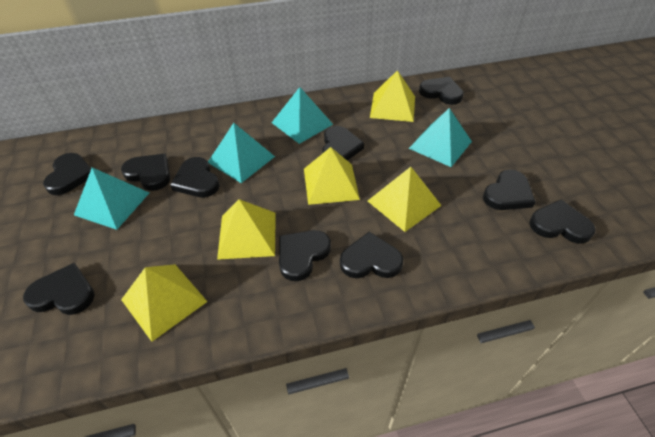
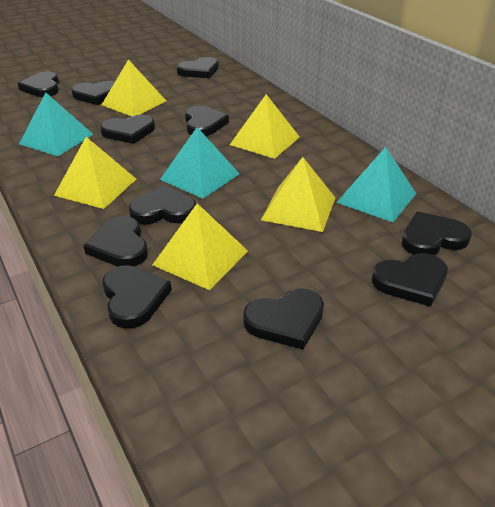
black heart: 10 -> 11
turquoise pyramid: 4 -> 3

